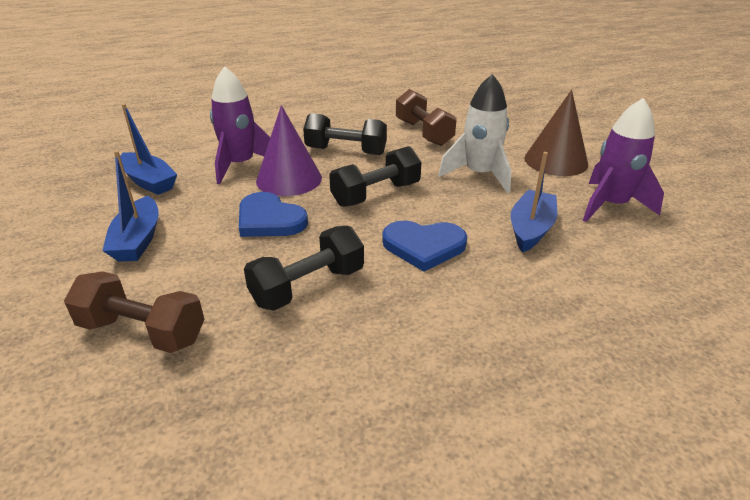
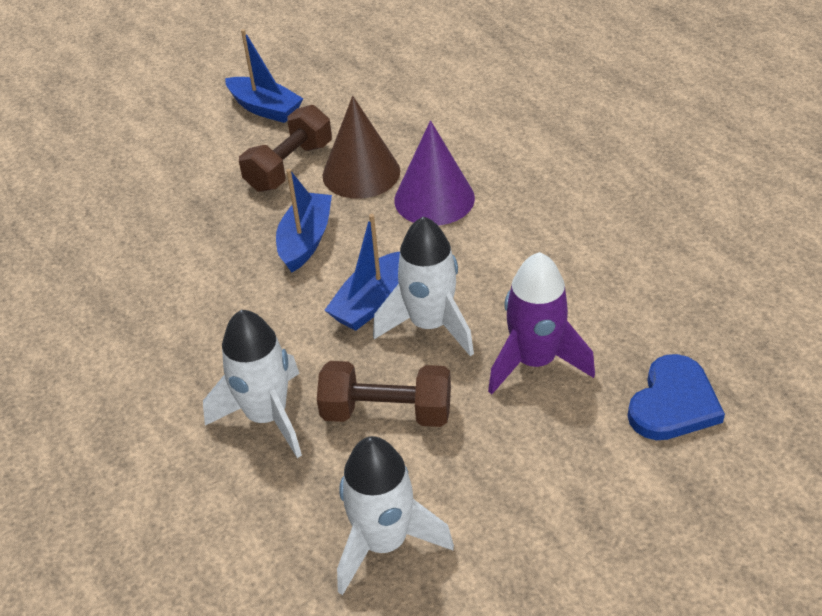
black dumbbell: 3 -> 0
blue heart: 2 -> 1
purple rocket: 2 -> 1
white rocket: 1 -> 3

